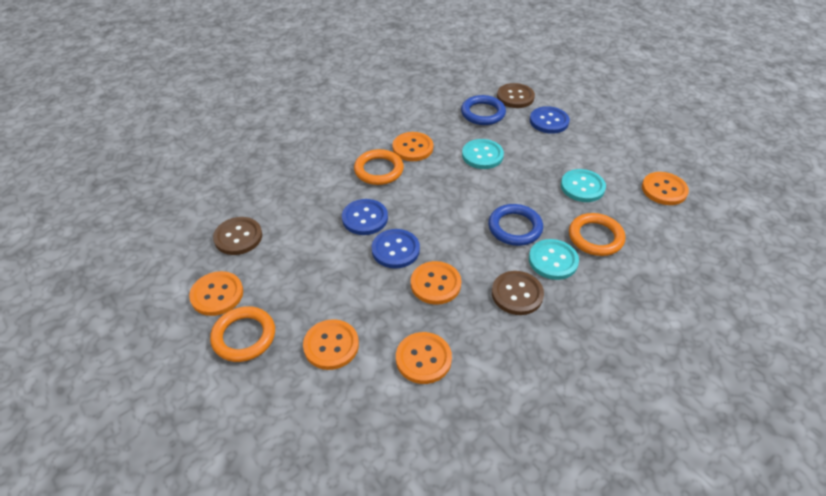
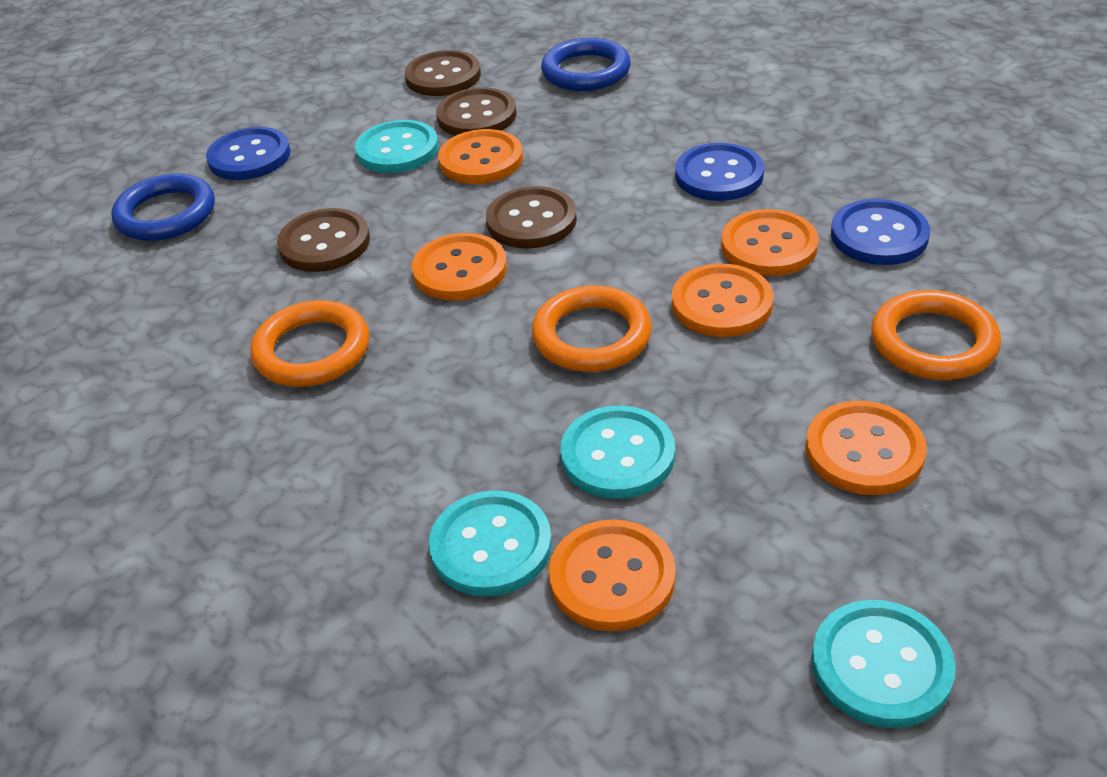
brown button: 3 -> 4
turquoise button: 3 -> 4

